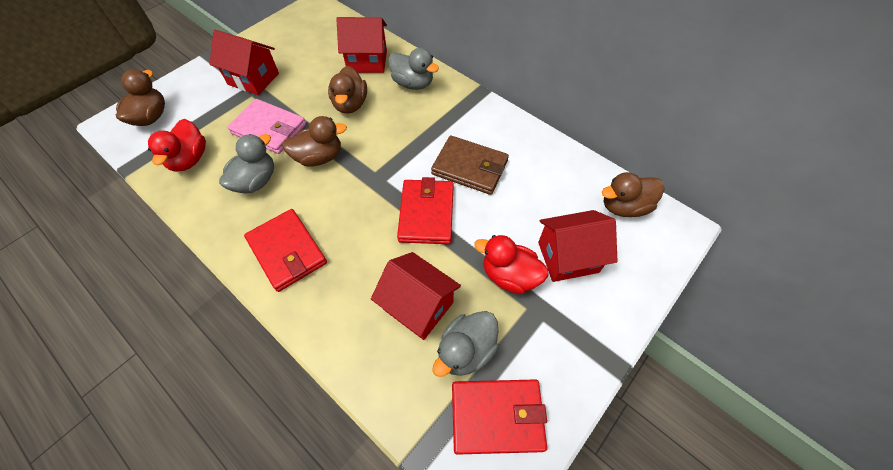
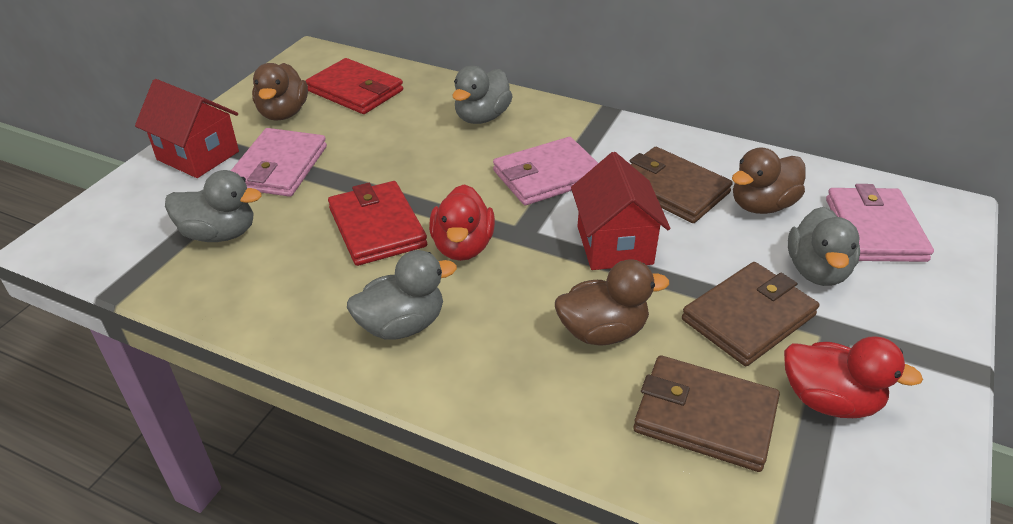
brown duck: 4 -> 3
brown wallet: 1 -> 3
grey duck: 3 -> 4
pink wallet: 1 -> 3
red house: 4 -> 2
red wallet: 3 -> 2

